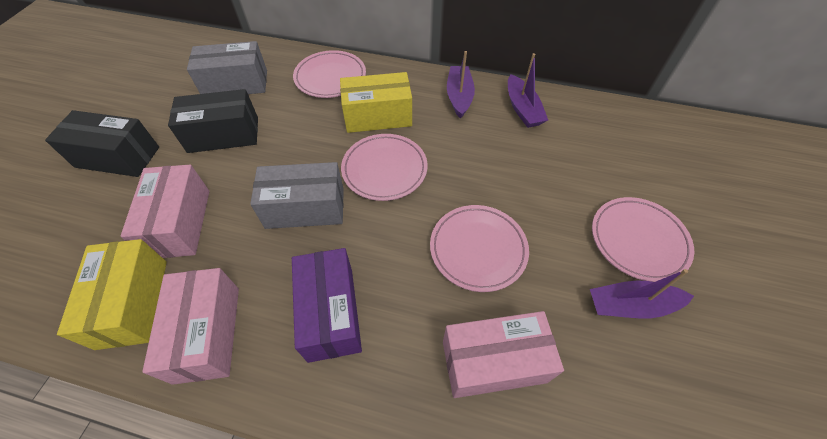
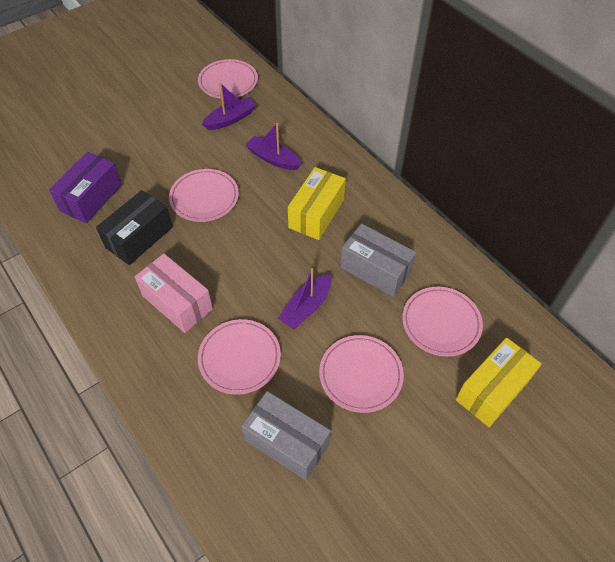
black box: 2 -> 1
pink box: 3 -> 1
pink plate: 4 -> 5

